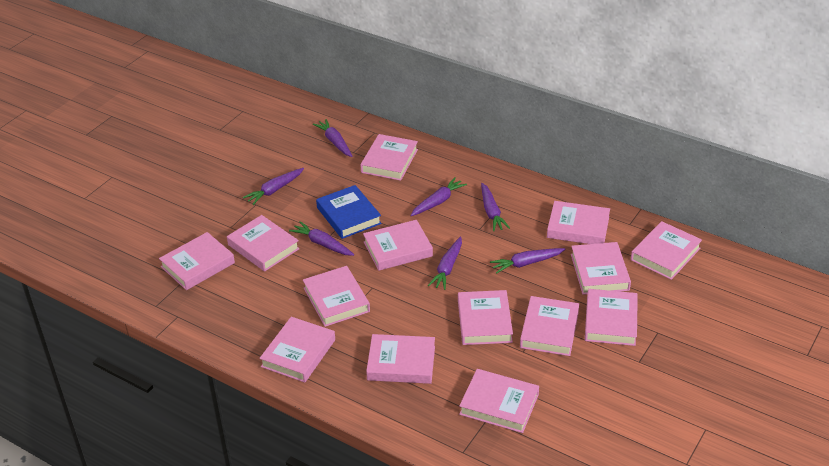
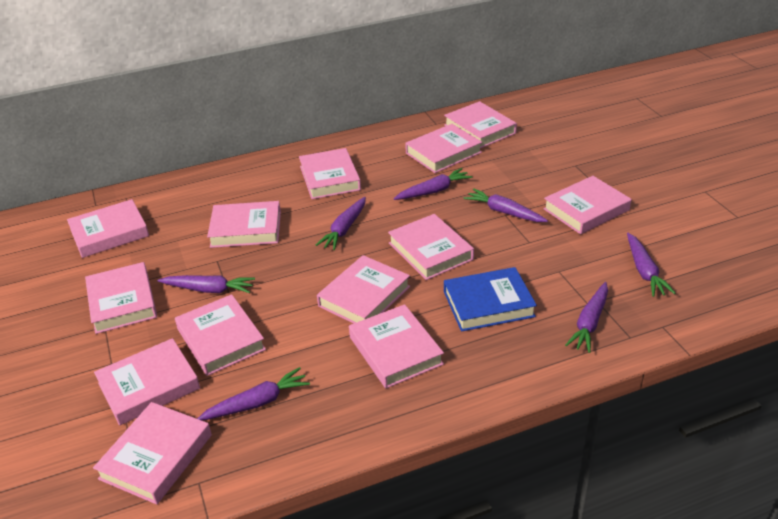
pink book: 14 -> 13

